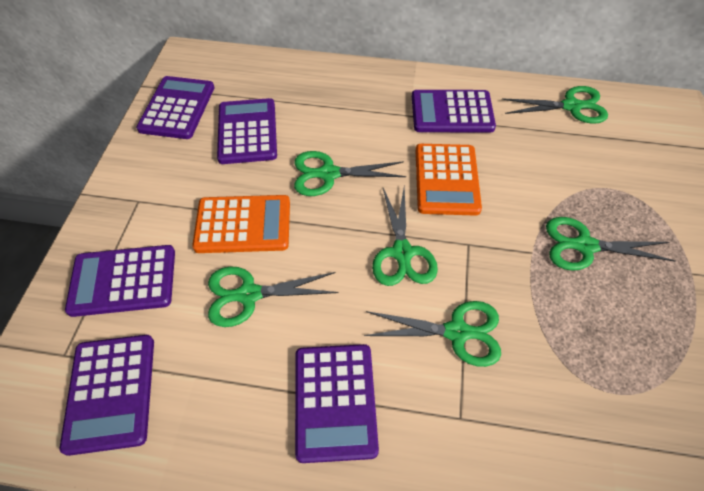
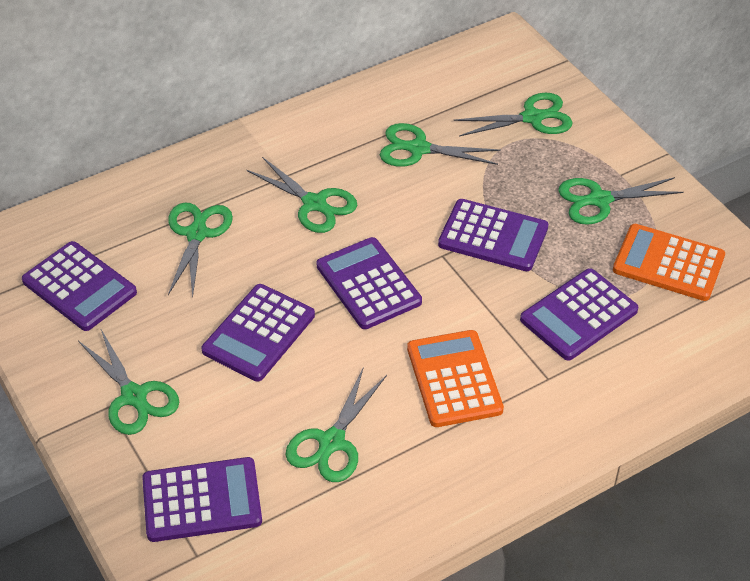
green scissors: 6 -> 7

